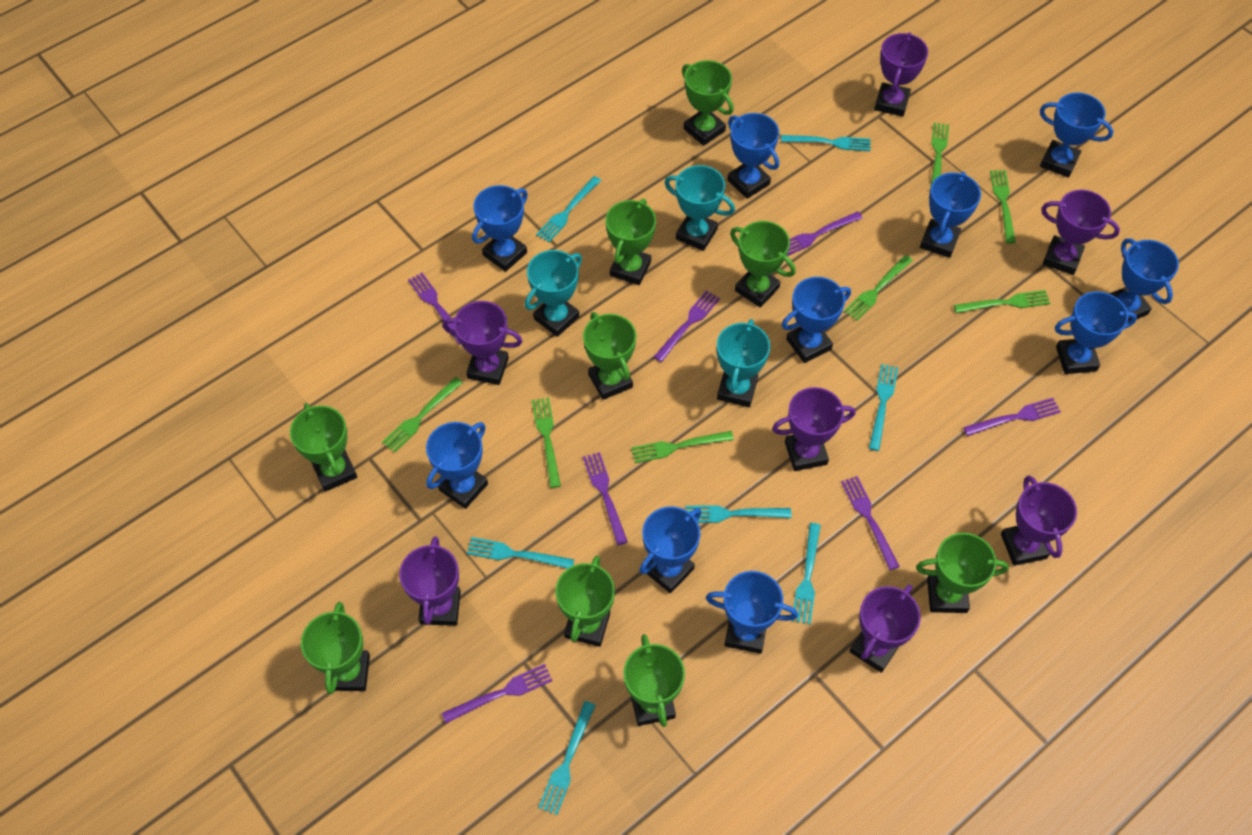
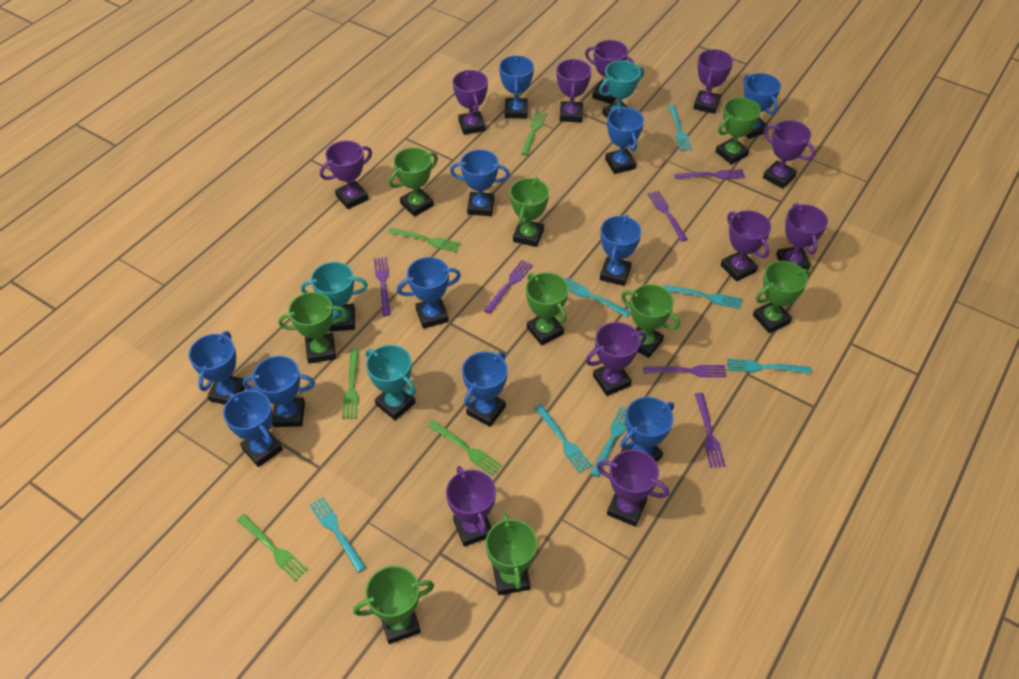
blue trophy: 10 -> 11
green fork: 7 -> 5
purple fork: 7 -> 6
purple trophy: 7 -> 11

